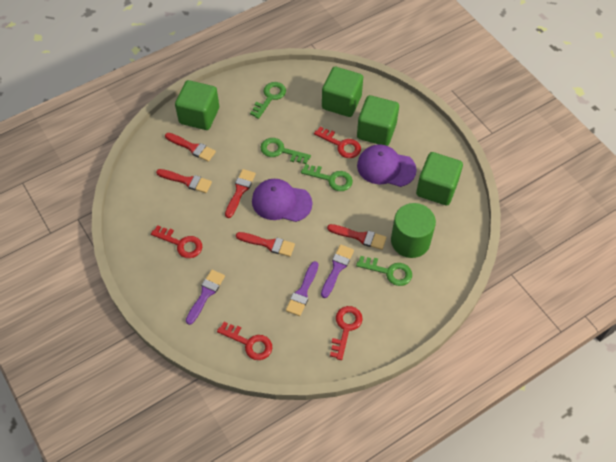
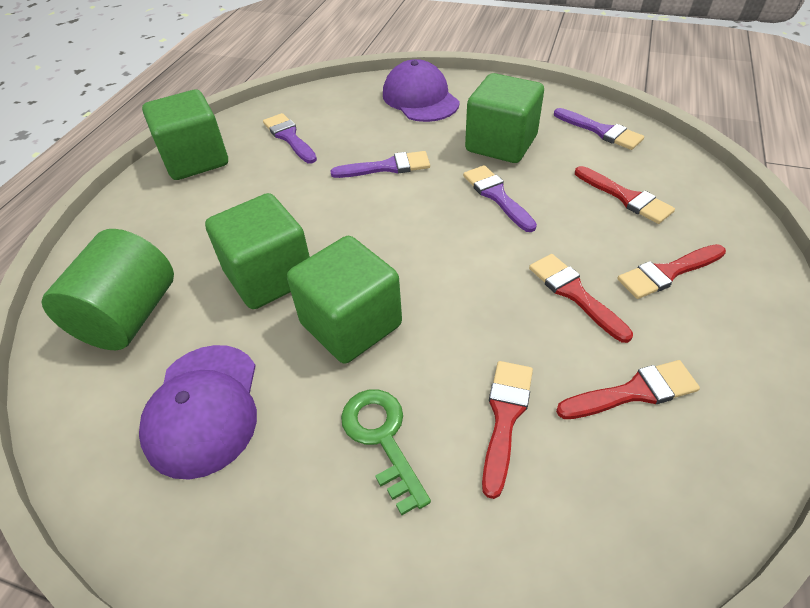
green key: 4 -> 1
purple brush: 3 -> 4
red key: 4 -> 0

